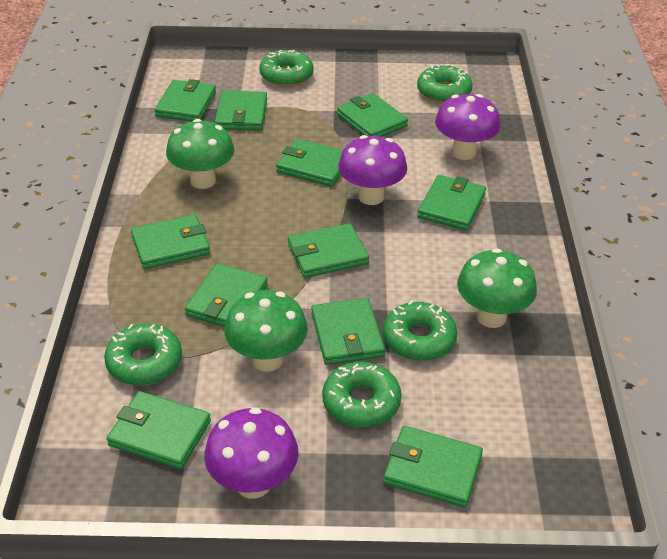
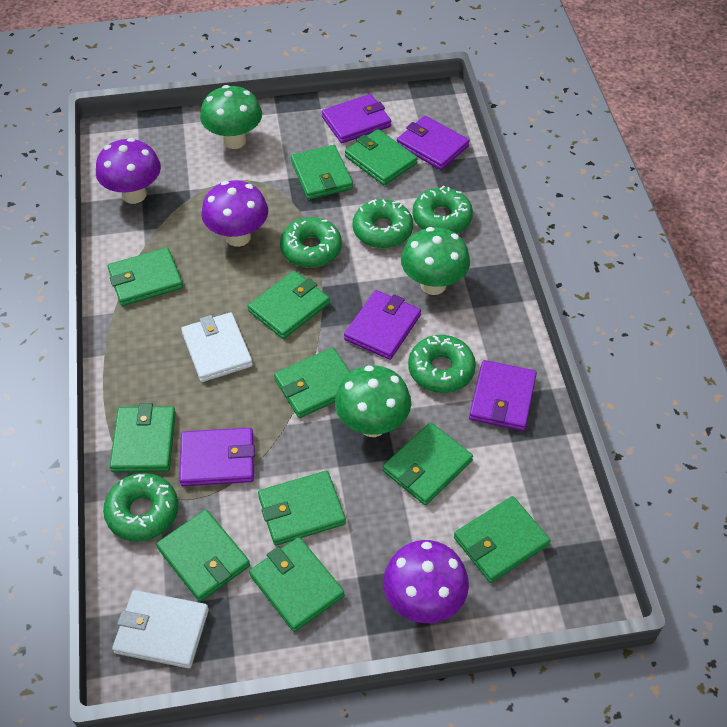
purple wallet: 0 -> 5
white wallet: 0 -> 2

